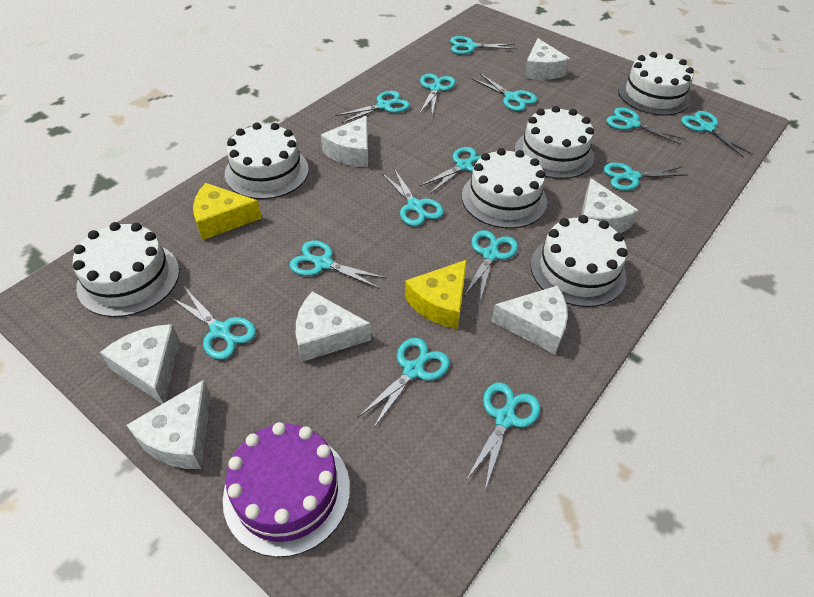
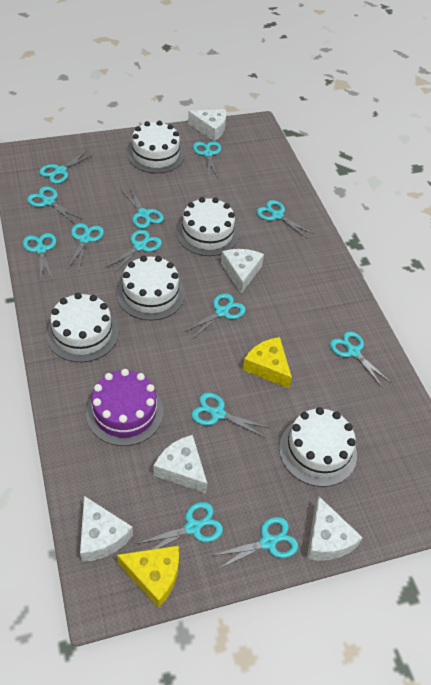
turquoise scissors: 14 -> 13
white cake: 6 -> 5
white cheese: 7 -> 5

